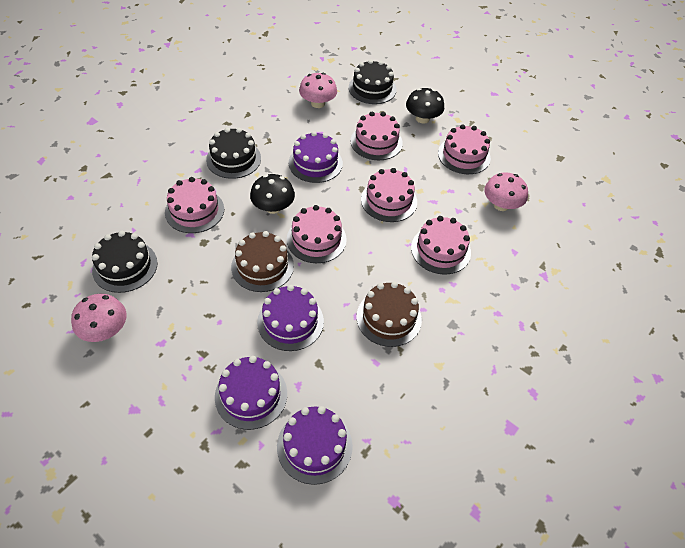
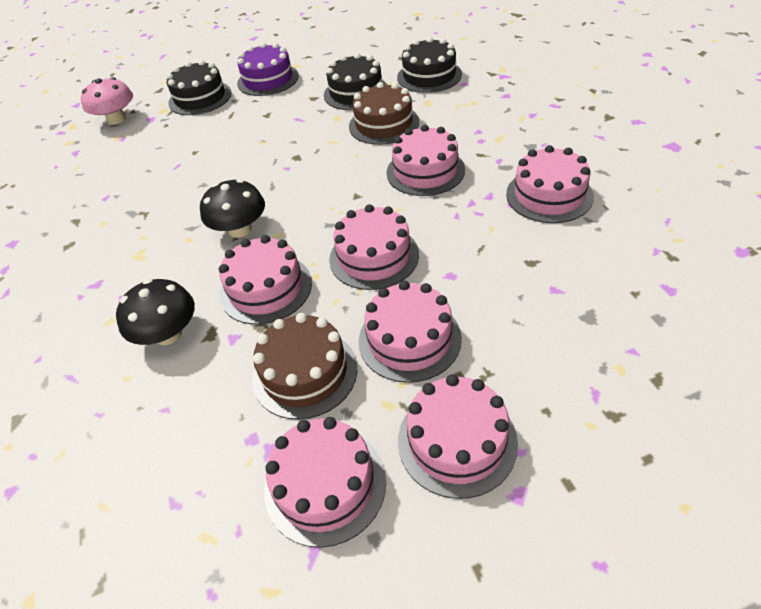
pink cake: 6 -> 7
pink mushroom: 3 -> 1
purple cake: 4 -> 1

